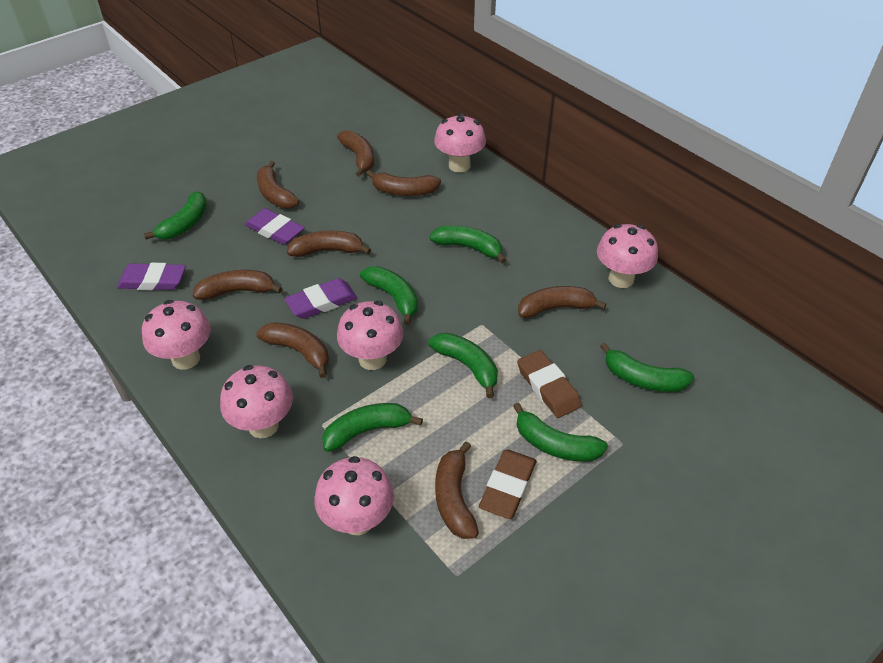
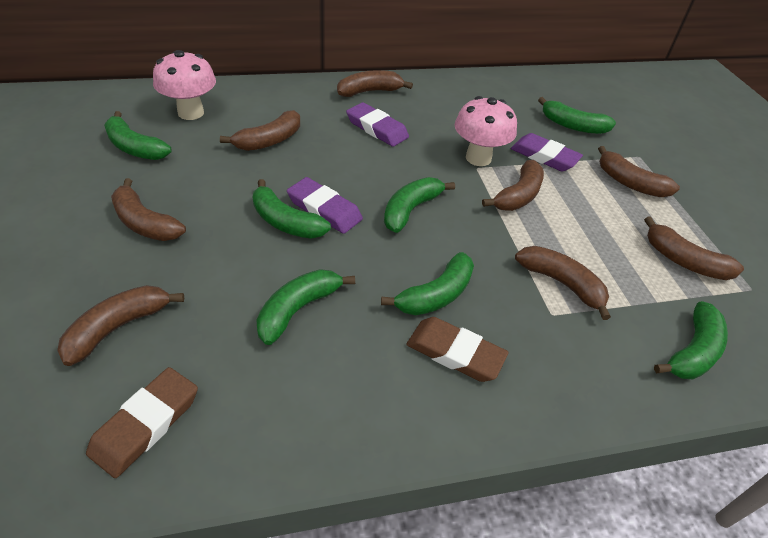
pink mushroom: 6 -> 2

